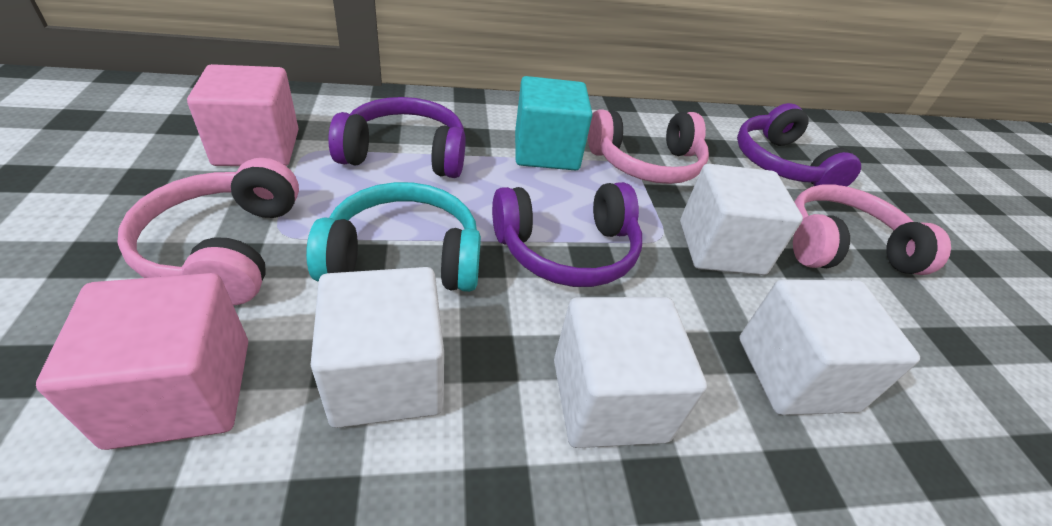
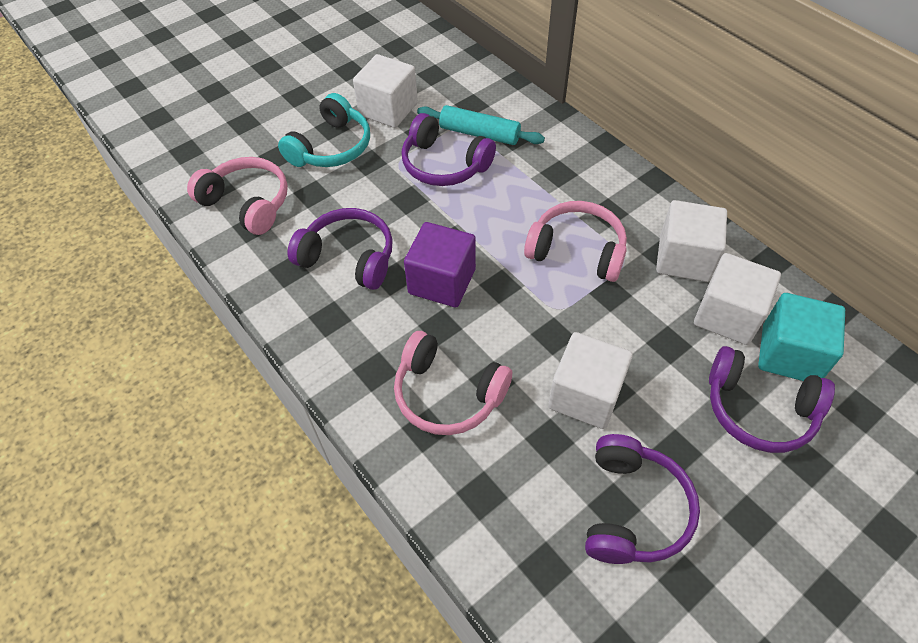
pink cube: 2 -> 0
purple cube: 0 -> 1
purple headphones: 3 -> 4
turquoise rolling pin: 0 -> 1

